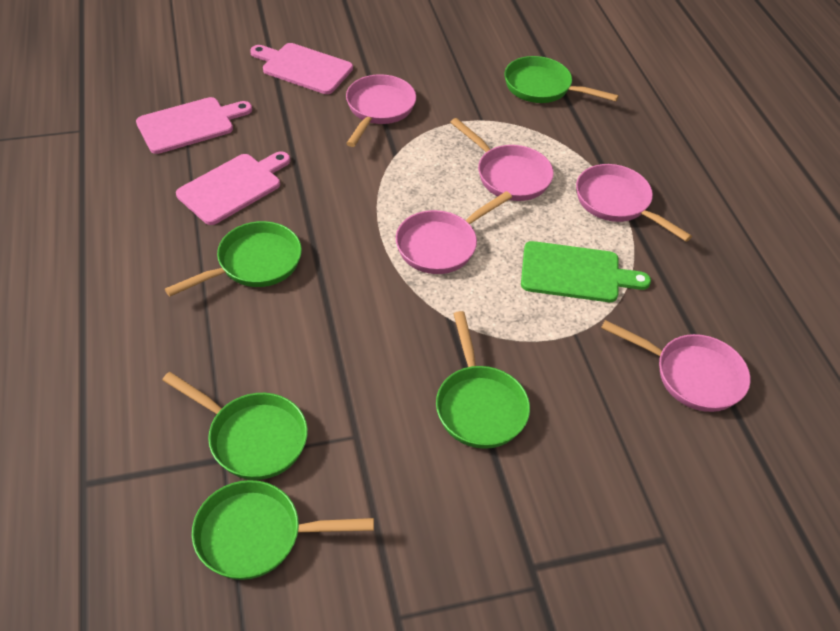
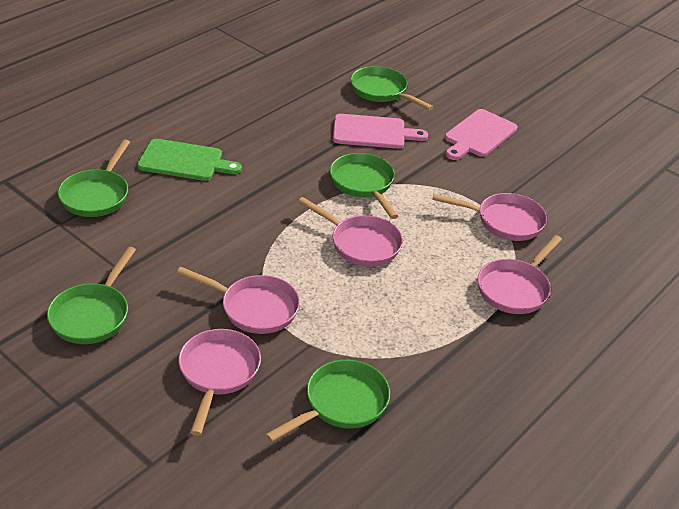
pink cutting board: 3 -> 2

